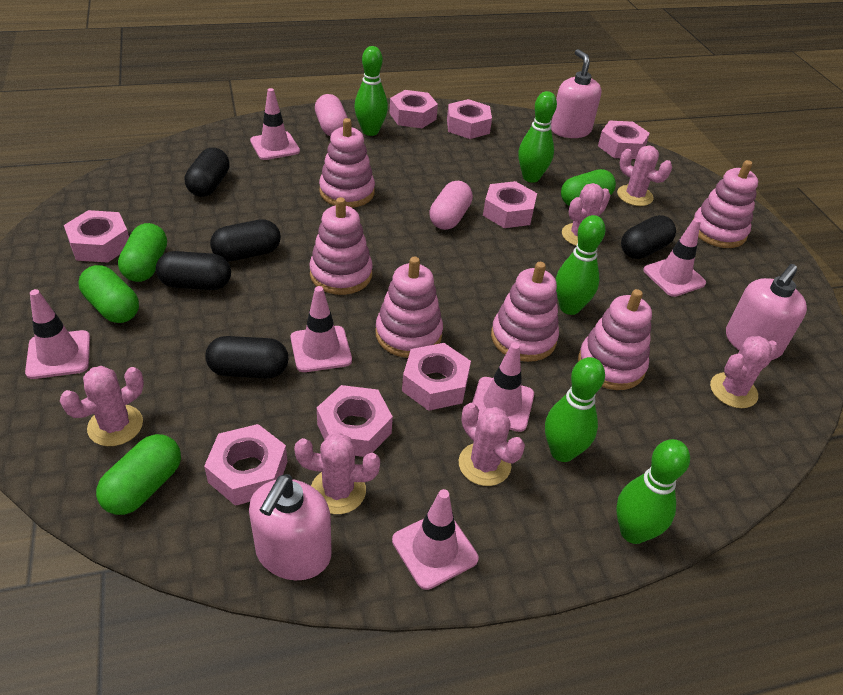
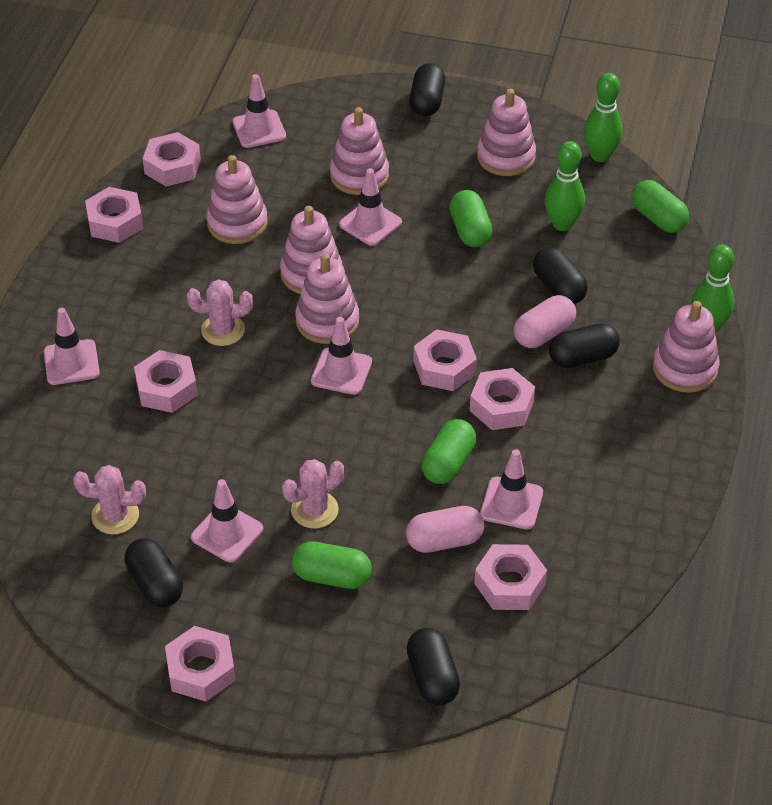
green bowling pin: 5 -> 3
pink cactus: 6 -> 3
pink nut: 8 -> 7
pink soap dispenser: 3 -> 0

